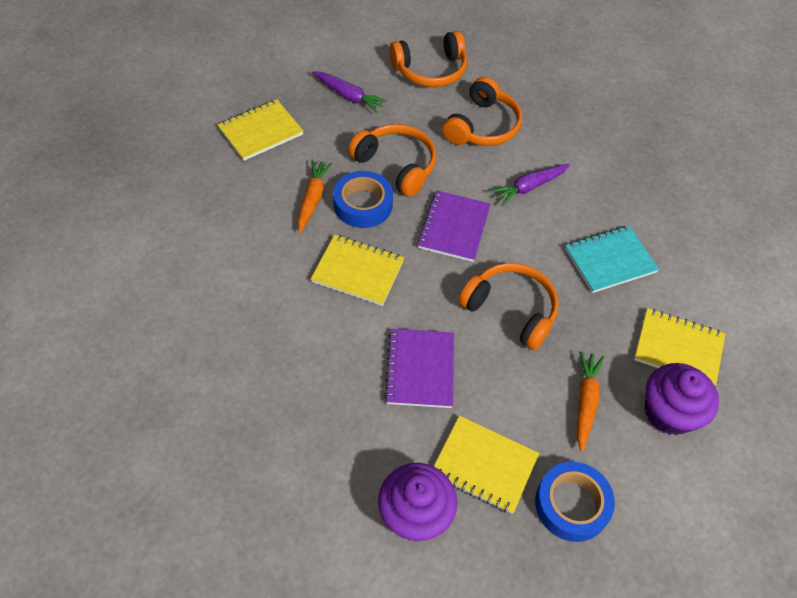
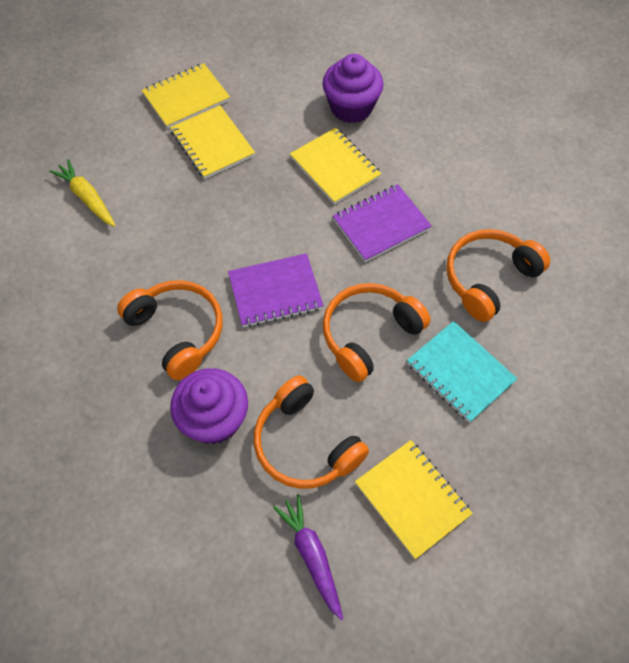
blue tape: 2 -> 0
orange carrot: 2 -> 0
purple carrot: 2 -> 1
yellow carrot: 0 -> 1

